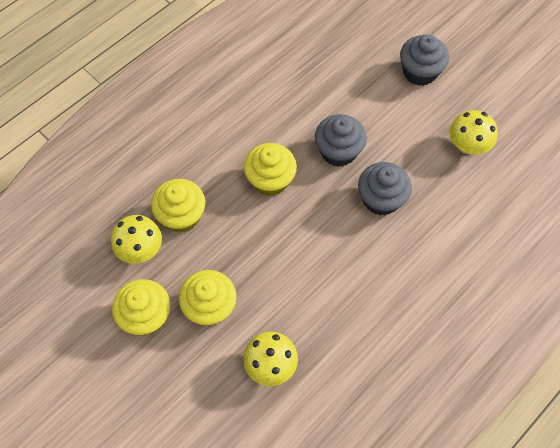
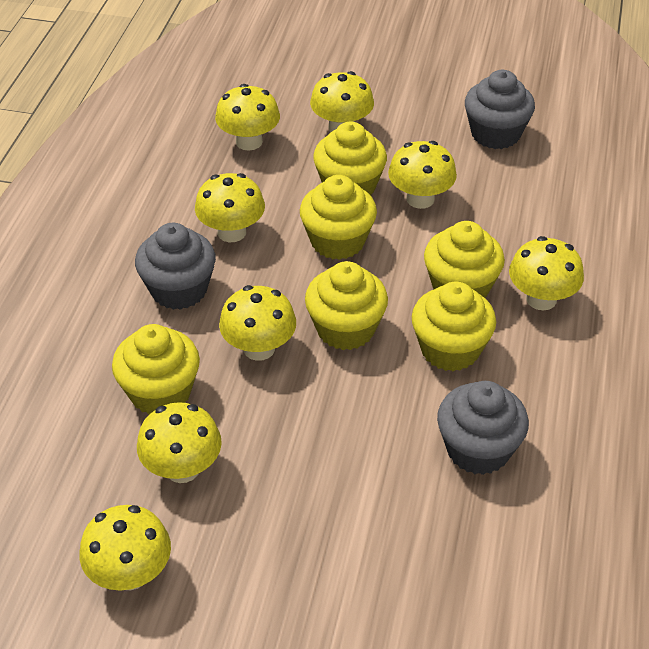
yellow cupcake: 4 -> 6
yellow mushroom: 3 -> 8

